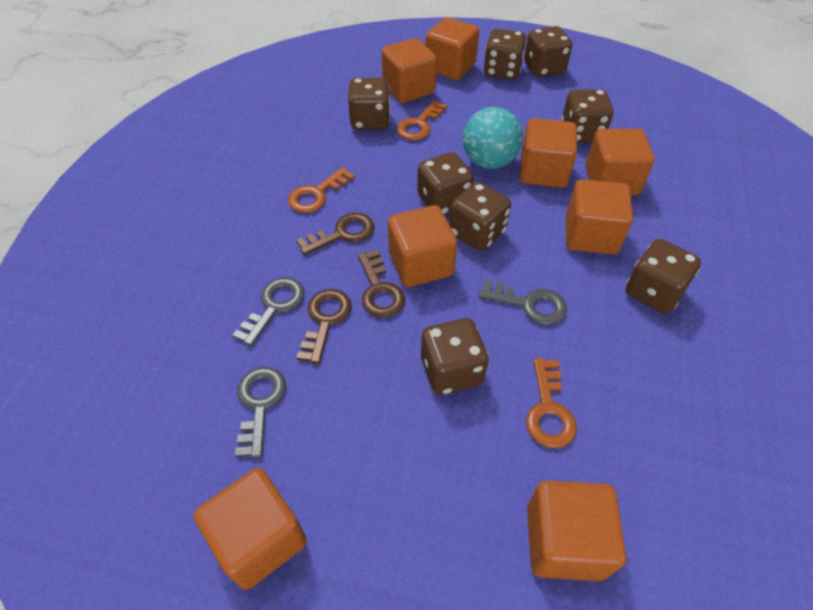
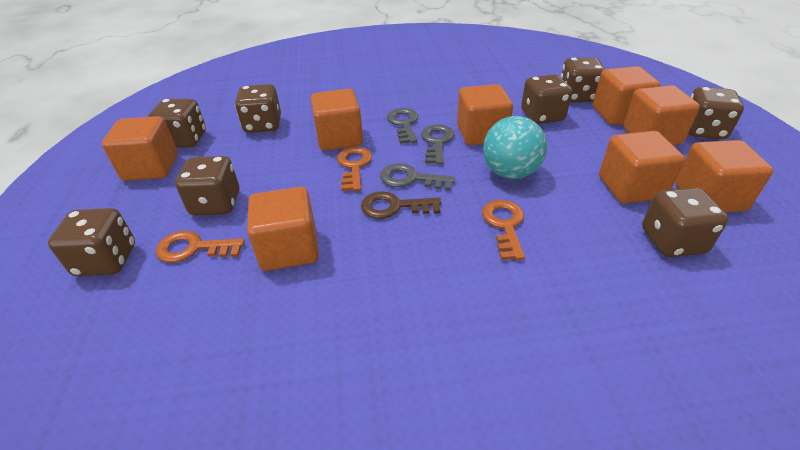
brown key: 3 -> 1

